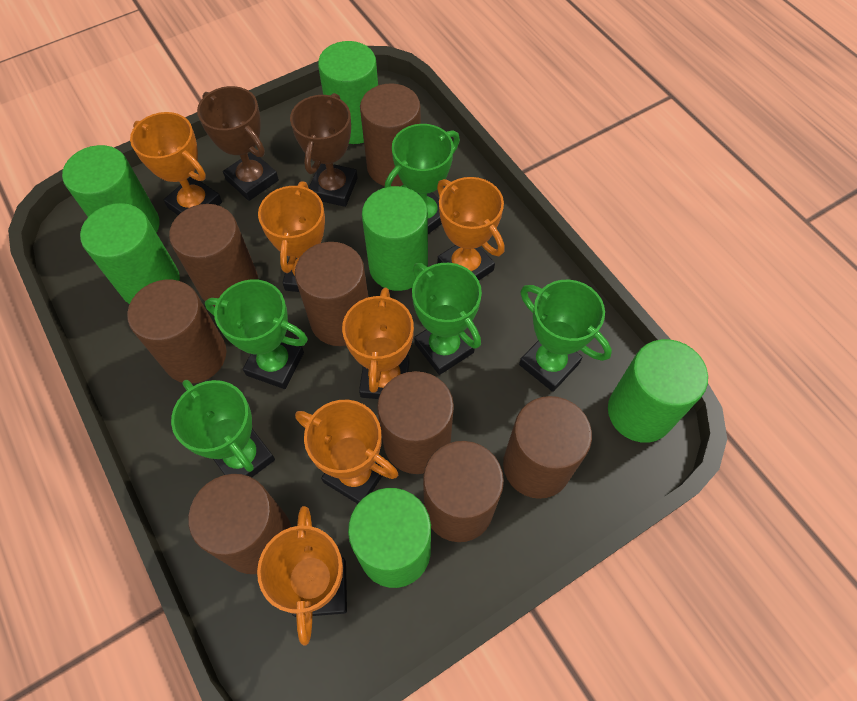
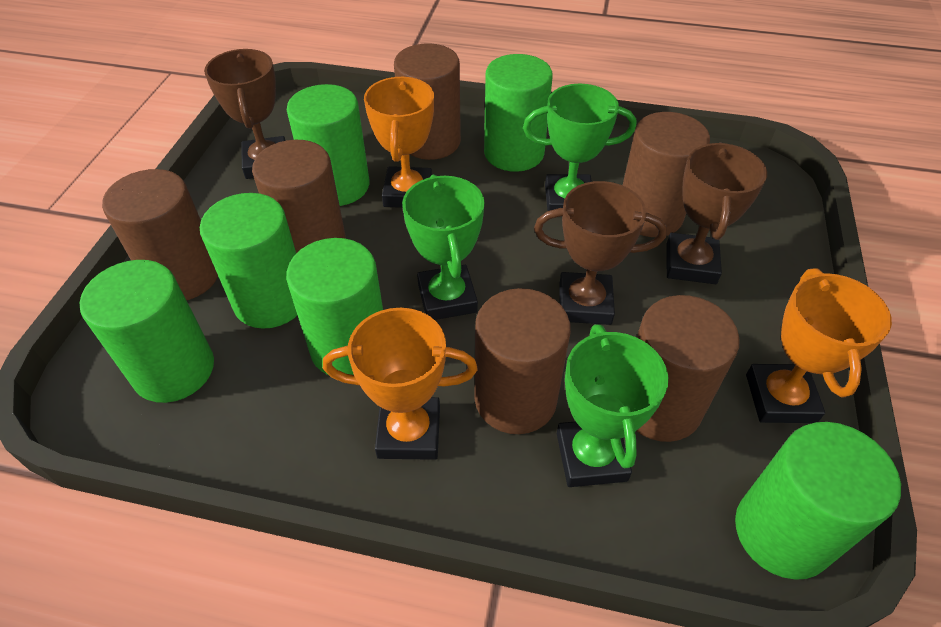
brown cylinder: 8 -> 6
brown trophy: 2 -> 3
green trophy: 5 -> 3
orange trophy: 6 -> 3

